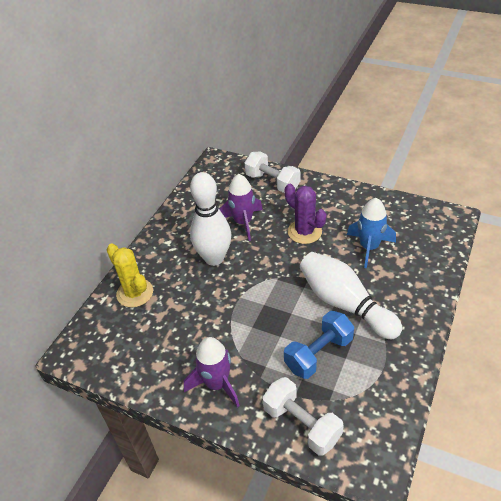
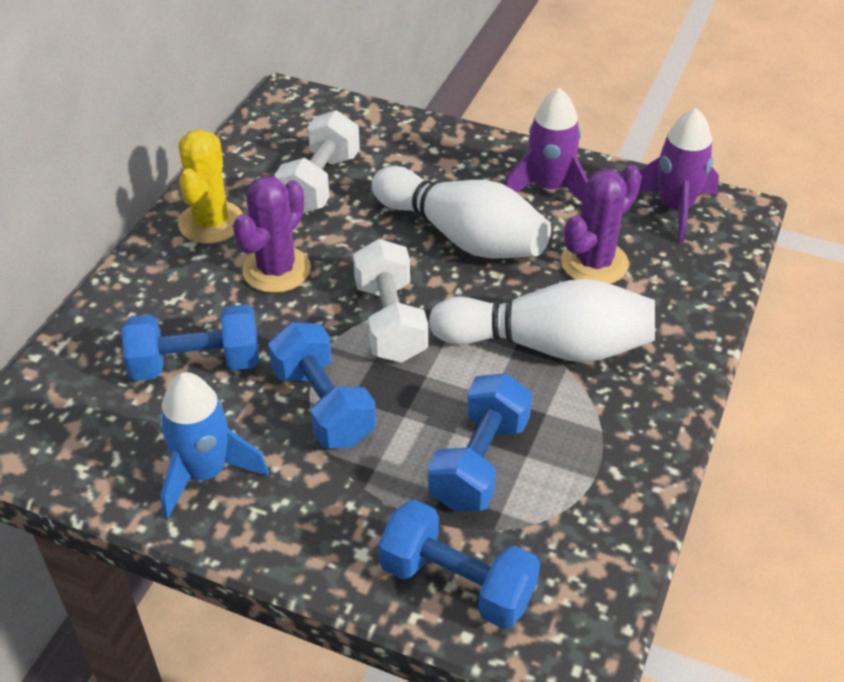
blue dumbbell: 1 -> 4
purple cactus: 1 -> 2

